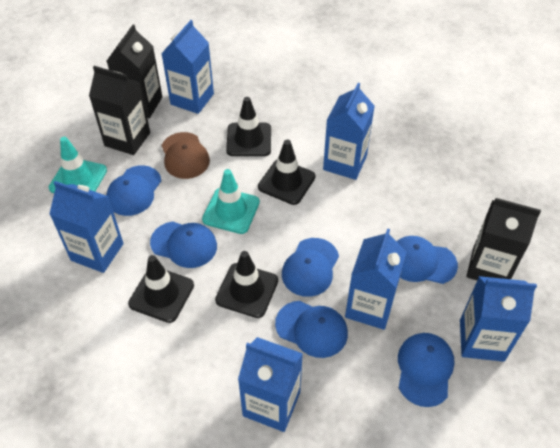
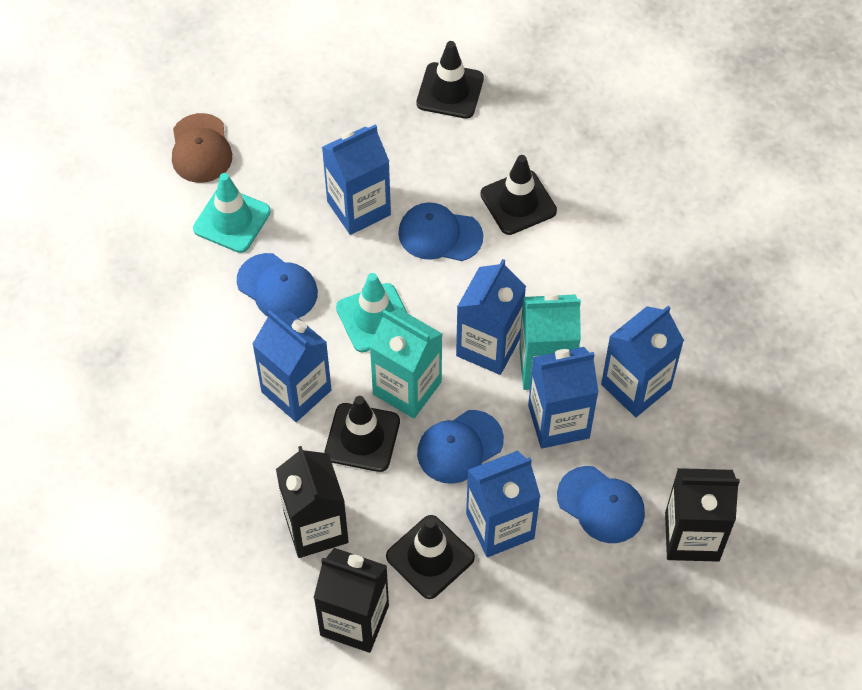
blue cap: 6 -> 4
turquoise carton: 0 -> 2

